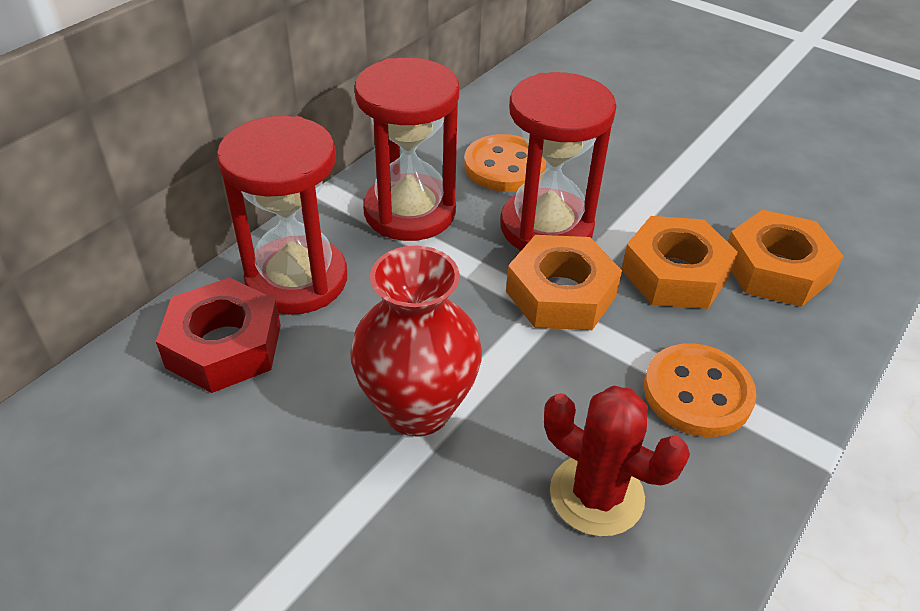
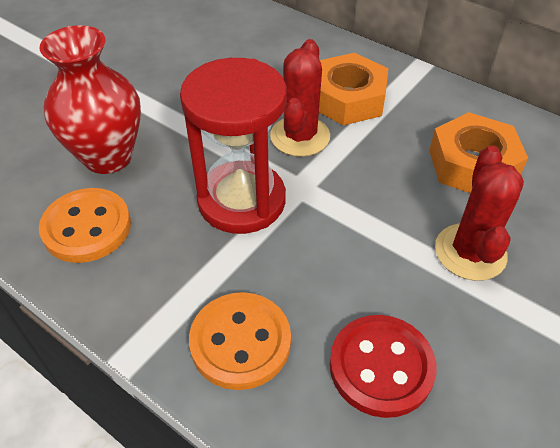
orange nut: 3 -> 2
red button: 0 -> 1
red cactus: 1 -> 2
red hourglass: 3 -> 1
red nut: 1 -> 0

